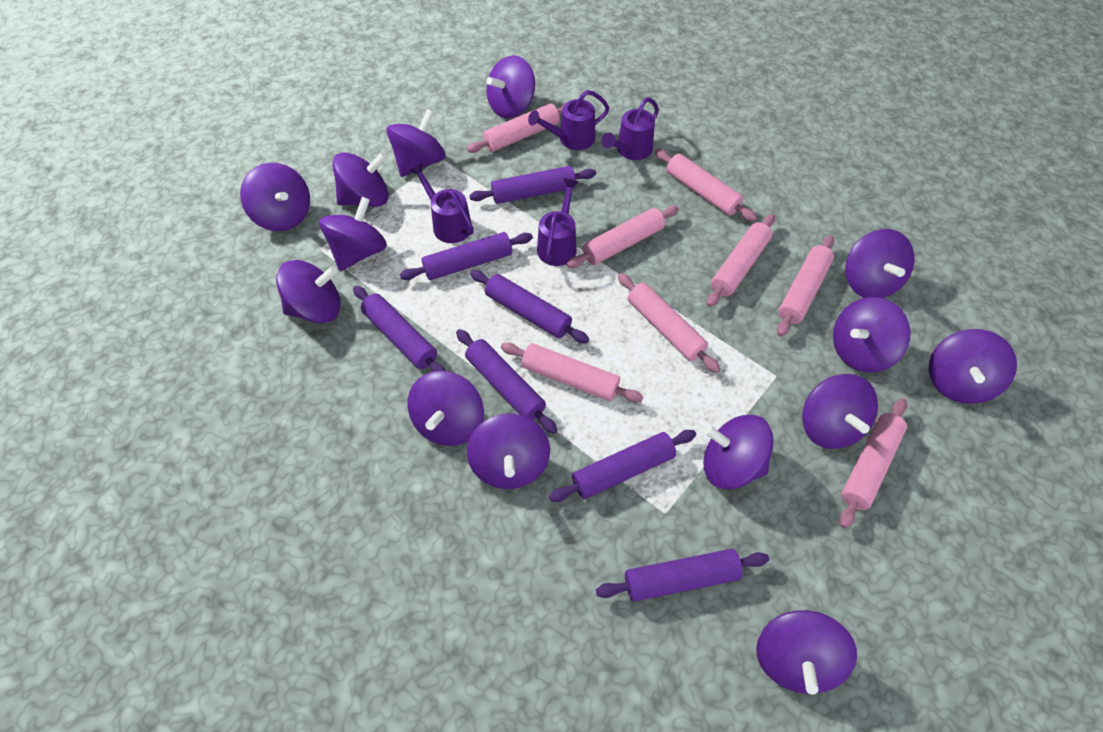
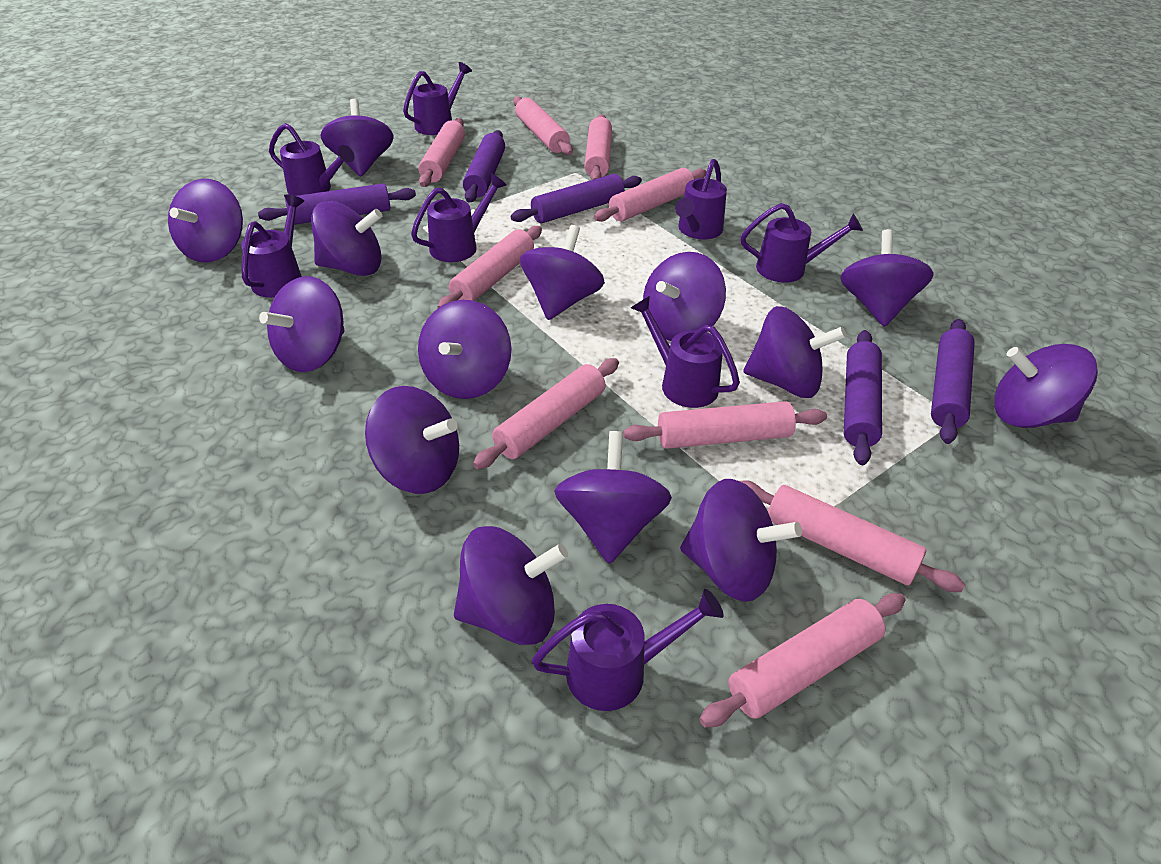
pink rolling pin: 8 -> 9
purple rolling pin: 7 -> 5
purple watering can: 4 -> 8

